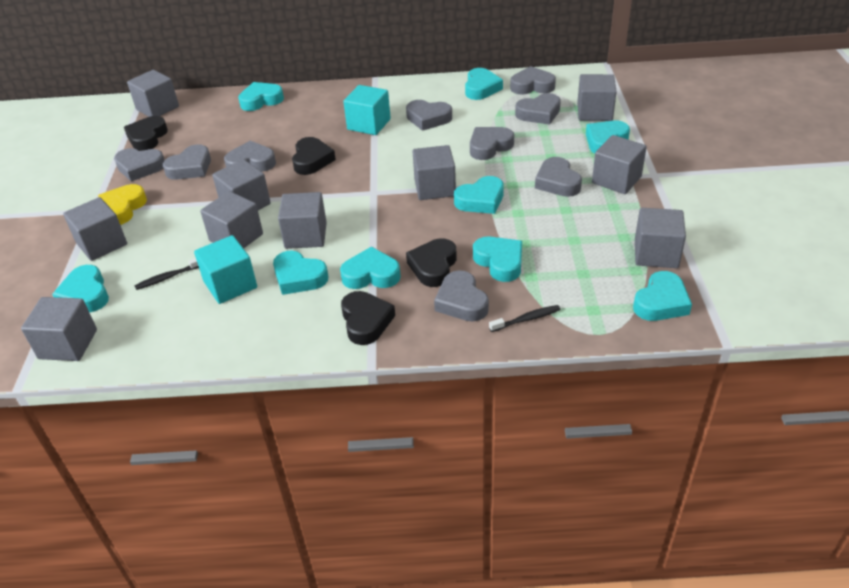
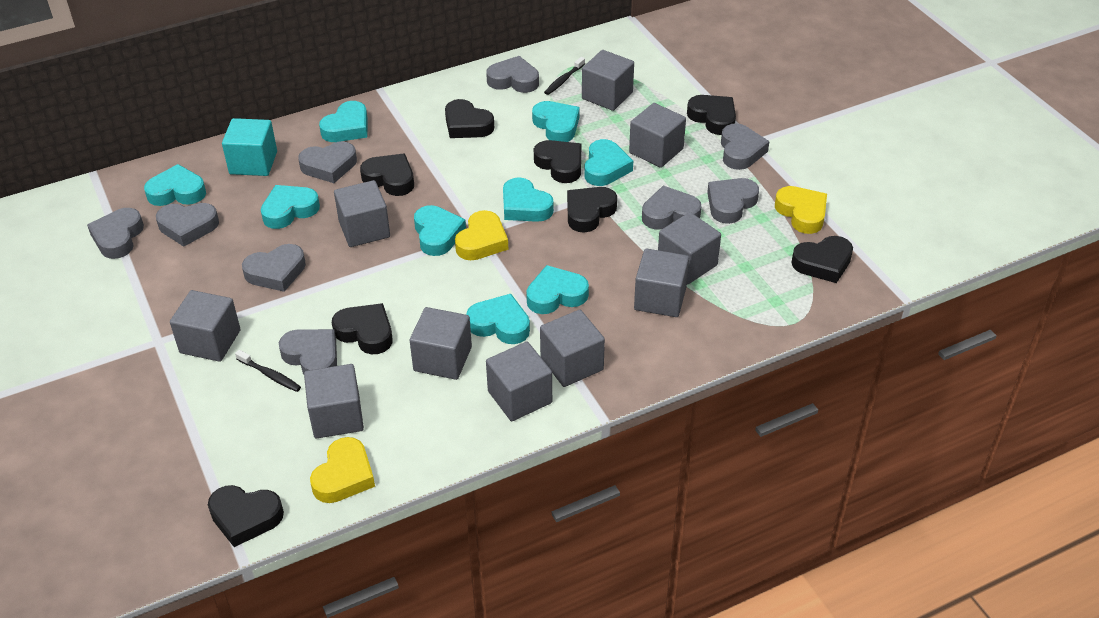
black heart: 4 -> 8
turquoise cube: 2 -> 1
yellow heart: 1 -> 3

